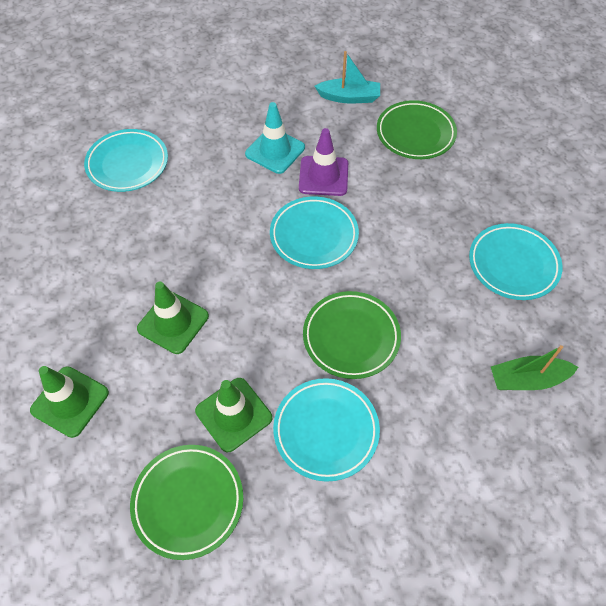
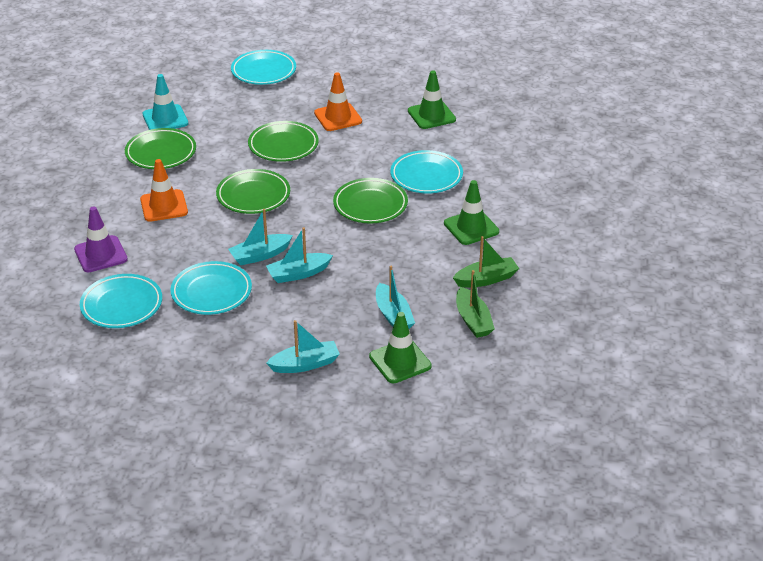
green boat: 1 -> 2
green plate: 3 -> 4
orange traffic cone: 0 -> 2
turquoise boat: 1 -> 4

